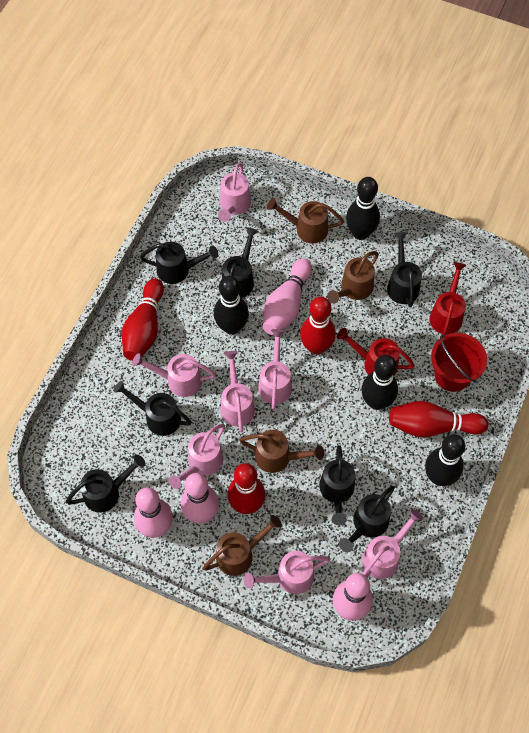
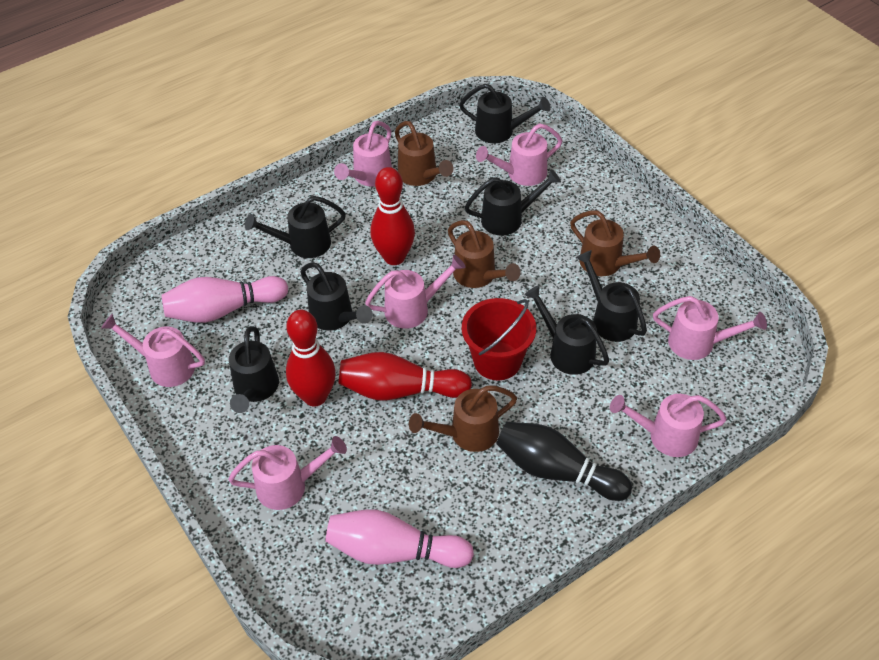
black bowling pin: 4 -> 1
pink bowling pin: 4 -> 2
red bowling pin: 4 -> 3
red watering can: 2 -> 0

